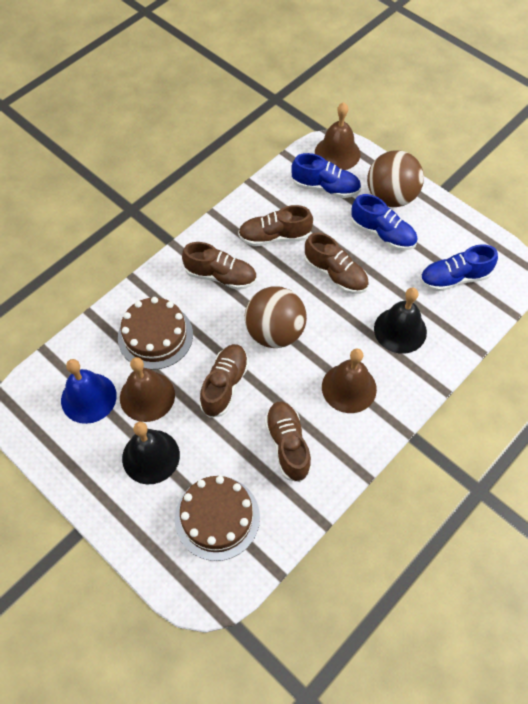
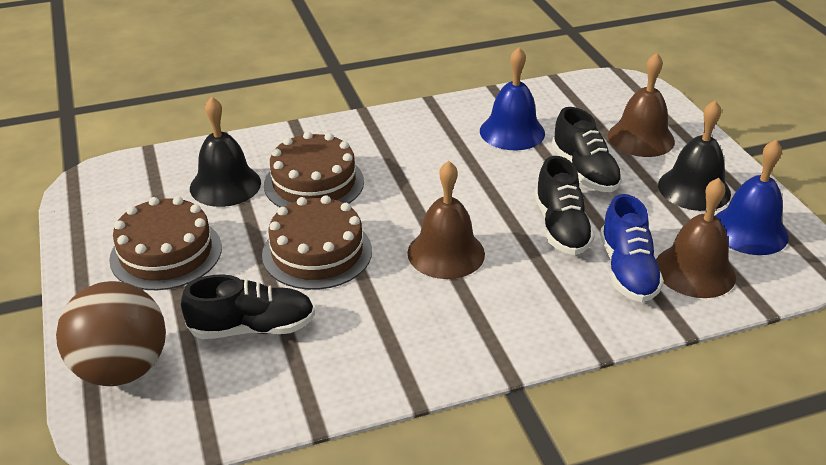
black shoe: 0 -> 3
blue bell: 1 -> 2
blue shoe: 3 -> 1
brown ball: 2 -> 1
brown cake: 2 -> 3
brown shoe: 5 -> 0

